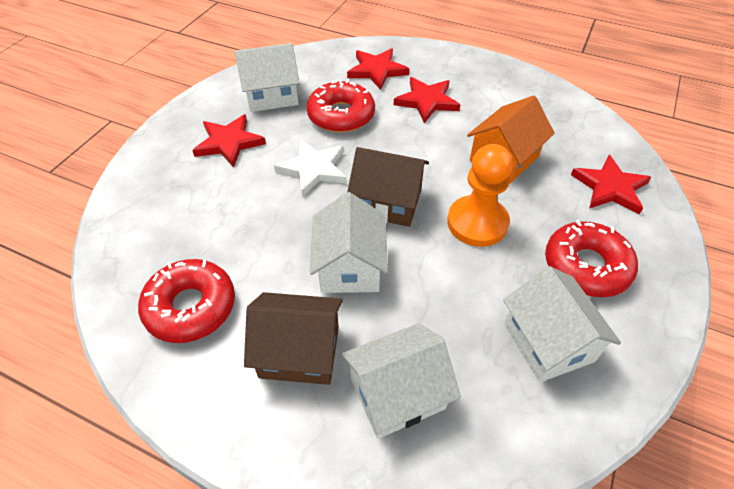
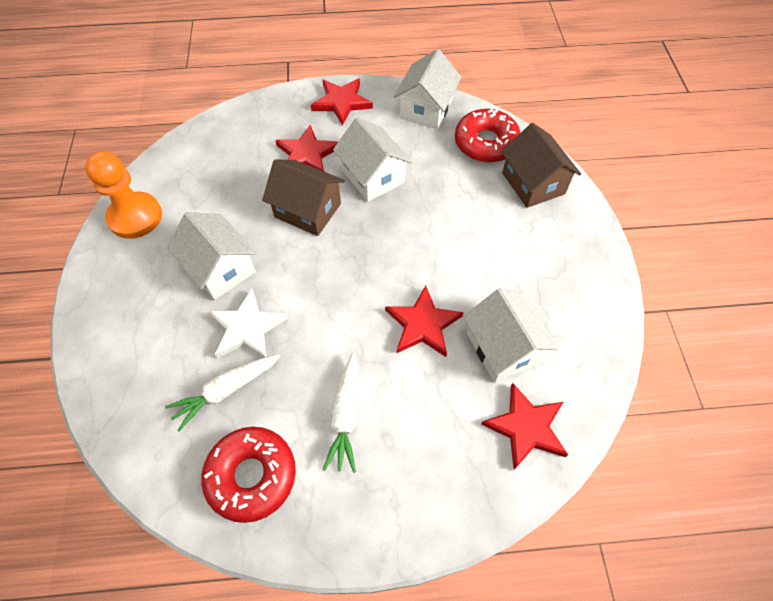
orange house: 1 -> 0
red donut: 3 -> 2
white carrot: 0 -> 2

